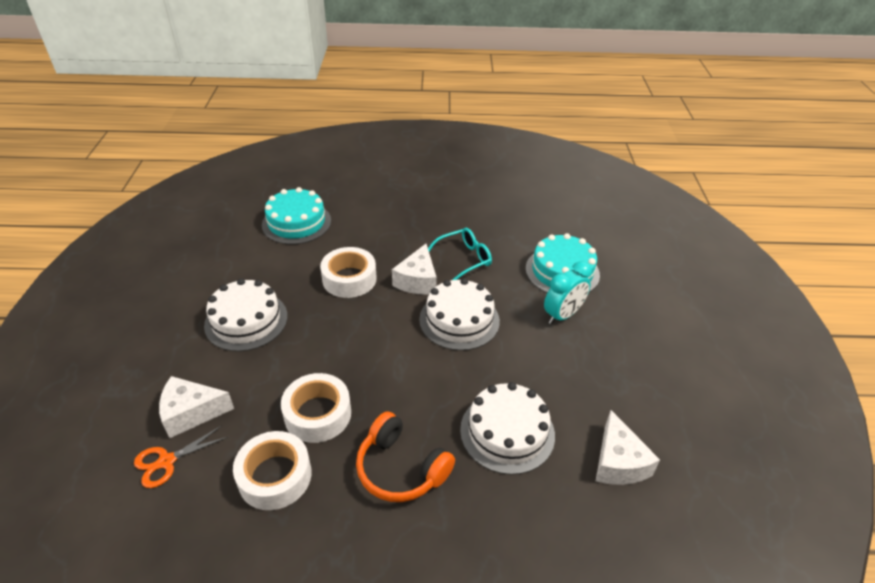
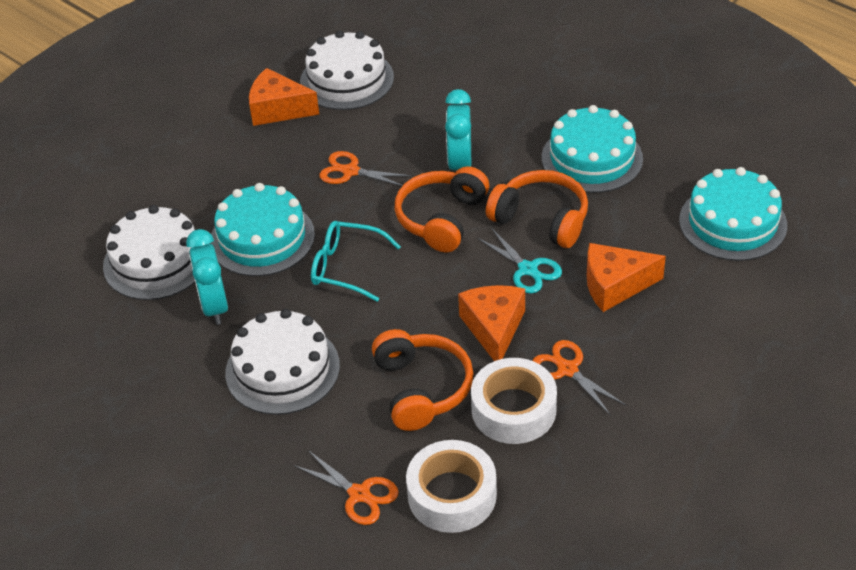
orange cheese: 0 -> 3
orange headphones: 1 -> 3
orange scissors: 1 -> 3
turquoise cake: 2 -> 3
turquoise clock: 1 -> 2
turquoise scissors: 0 -> 1
white cheese: 3 -> 0
white tape: 3 -> 2

